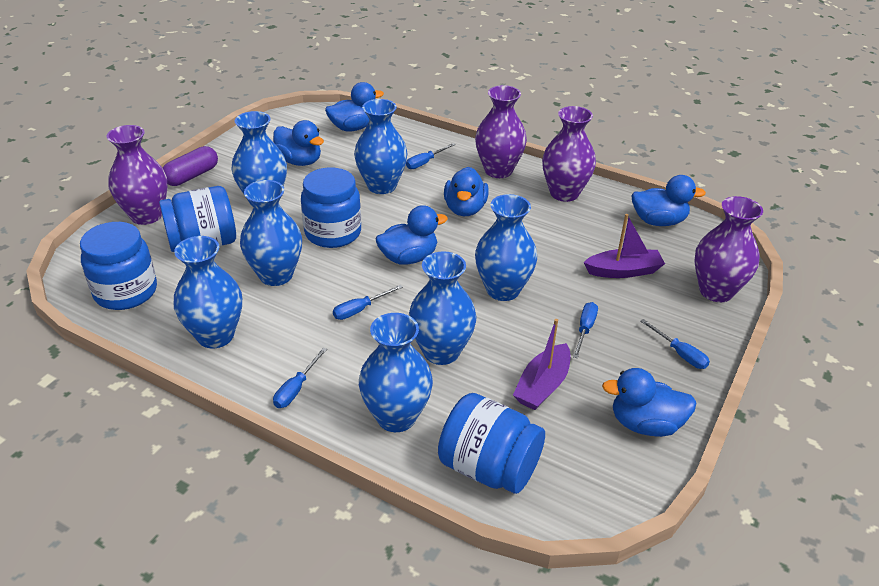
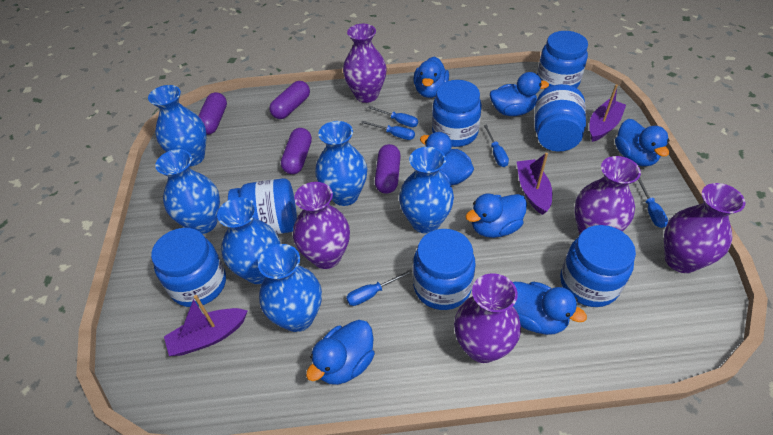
blue duck: 6 -> 7
blue jar: 4 -> 7
blue vase: 7 -> 6
purple boat: 2 -> 3
purple capsule: 1 -> 4
purple vase: 4 -> 5

